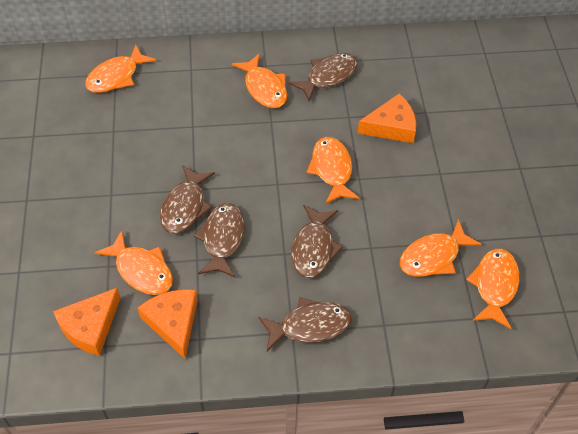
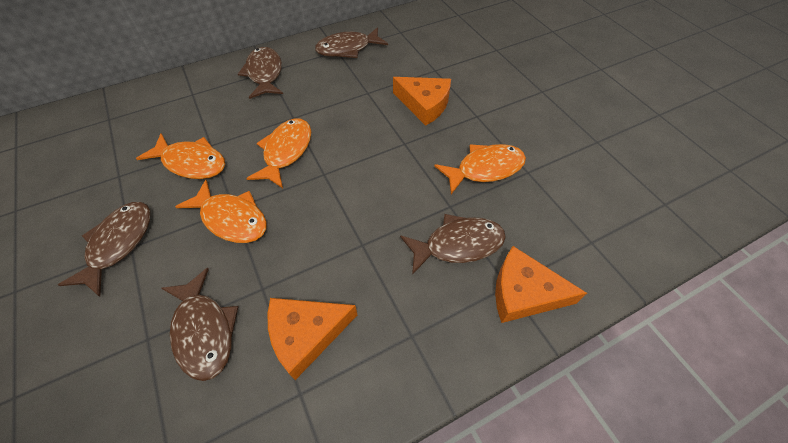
orange fish: 6 -> 4

